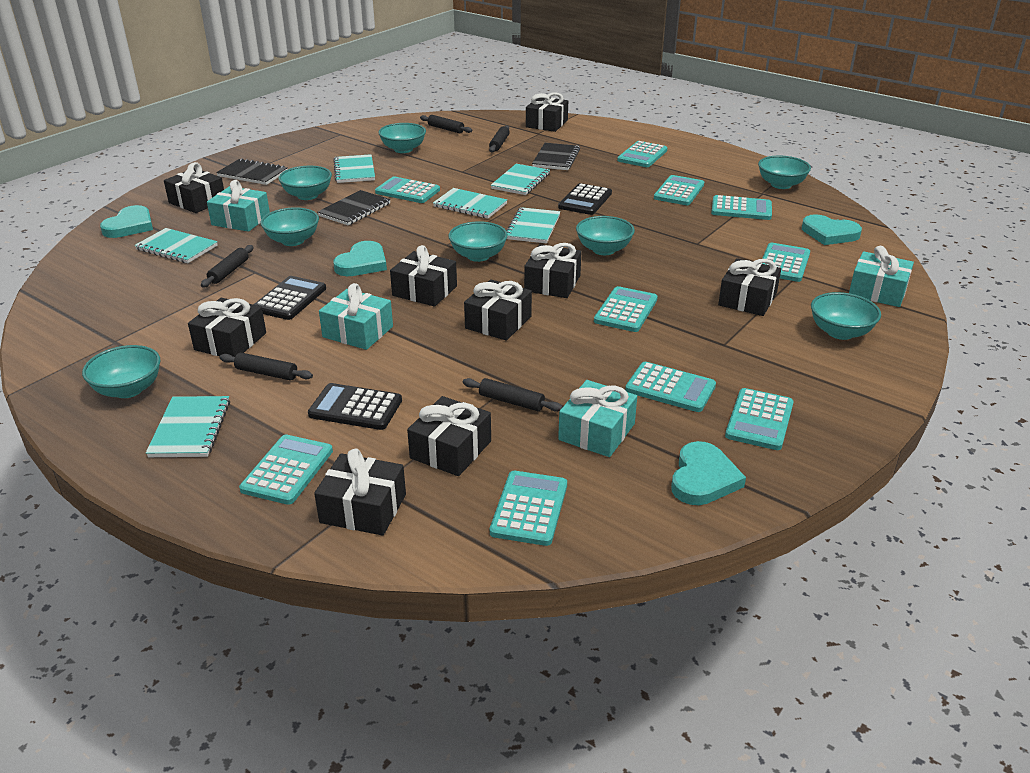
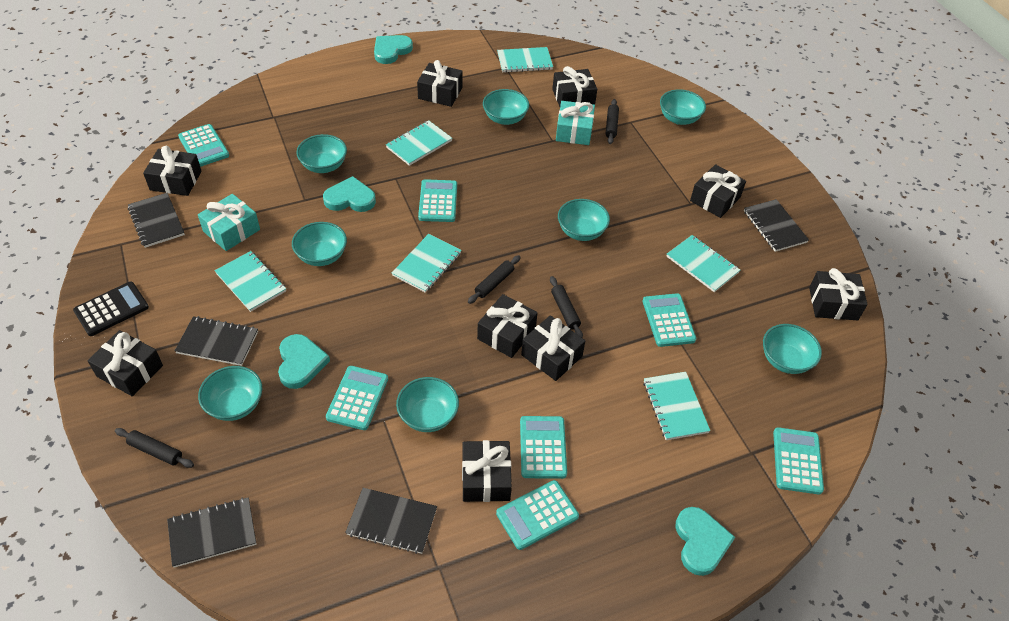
black calculator: 3 -> 1
black notebook: 3 -> 5
black rolling pin: 5 -> 4
turquoise calculator: 10 -> 7
turquoise gift: 4 -> 2

